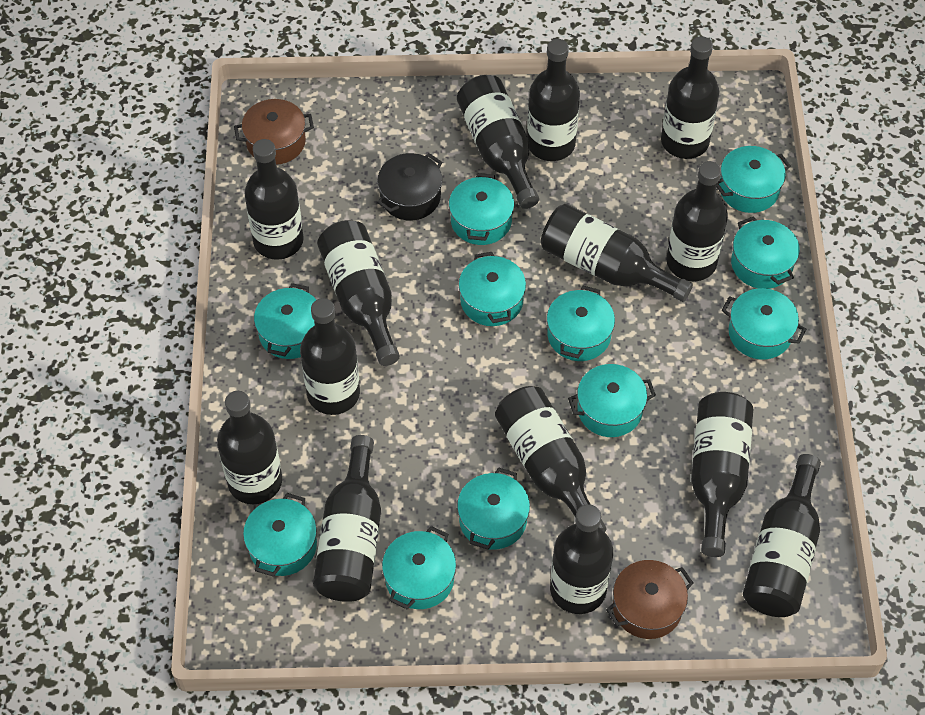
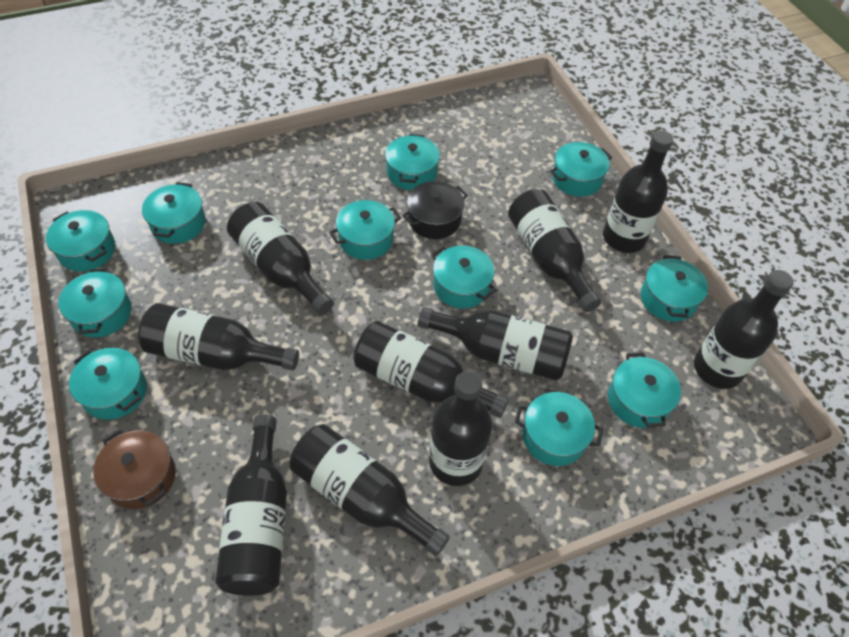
black bottle: 14 -> 10
brown pot: 2 -> 1

